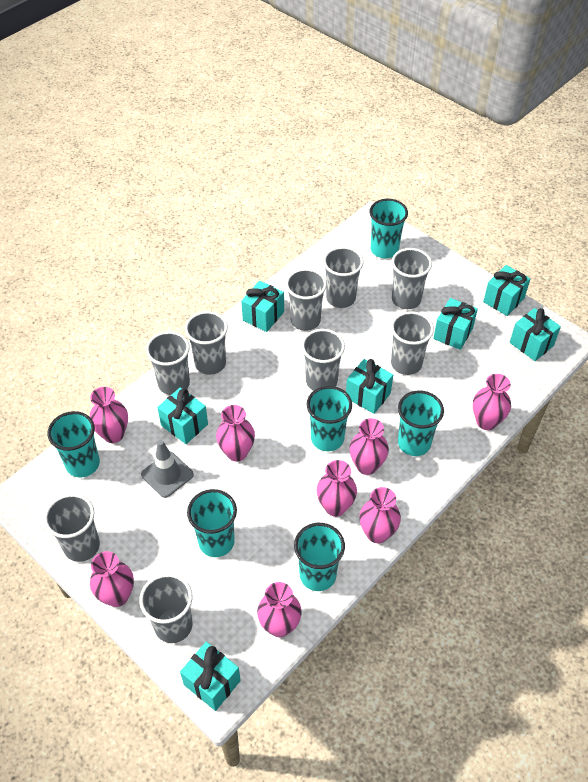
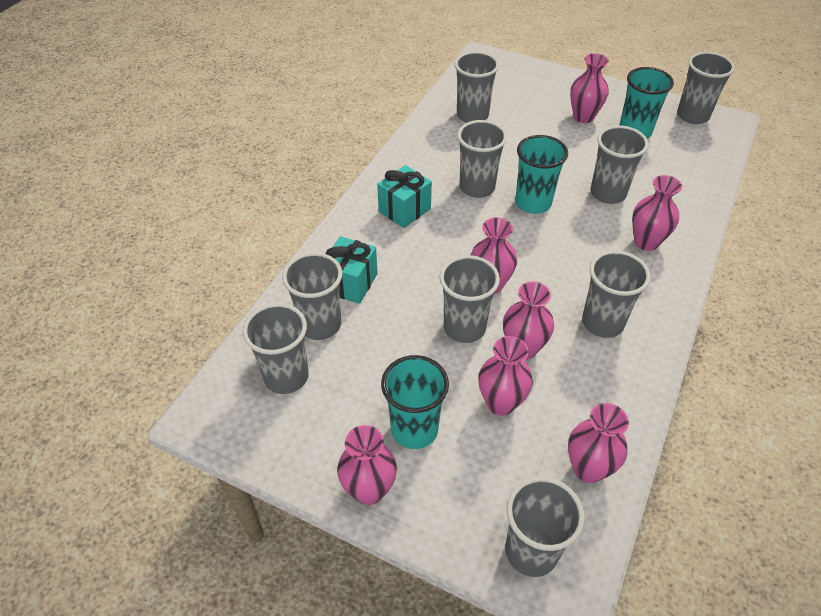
grey traffic cone: 1 -> 0
pink vase: 8 -> 7
turquoise cup: 6 -> 3
turquoise gift: 7 -> 2

